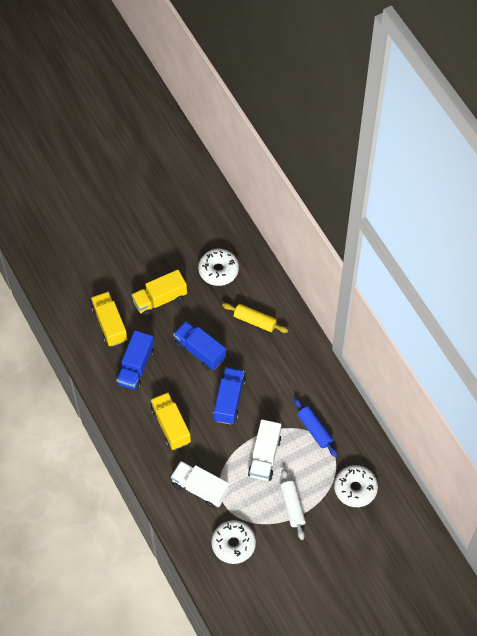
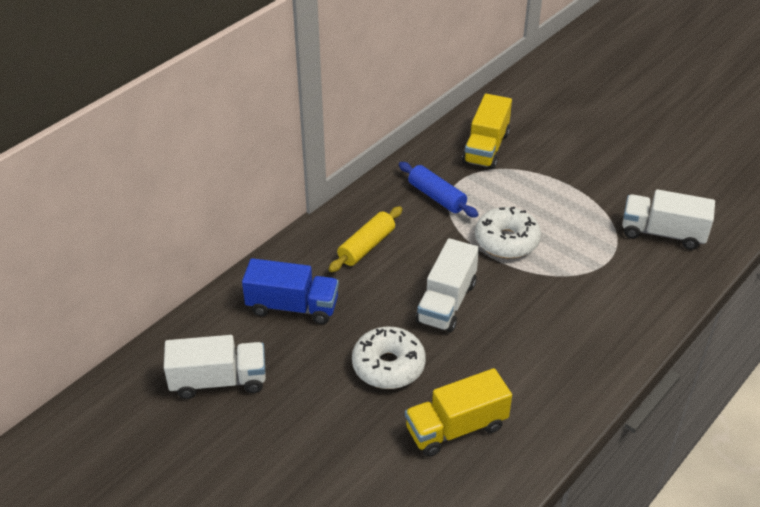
blue truck: 3 -> 1
white donut: 3 -> 2
white rolling pin: 1 -> 0
white truck: 2 -> 3
yellow truck: 3 -> 2

